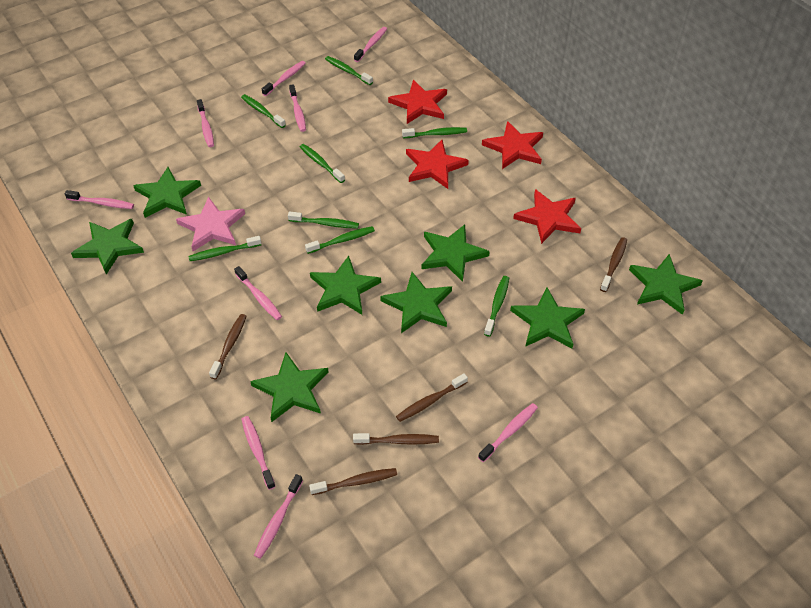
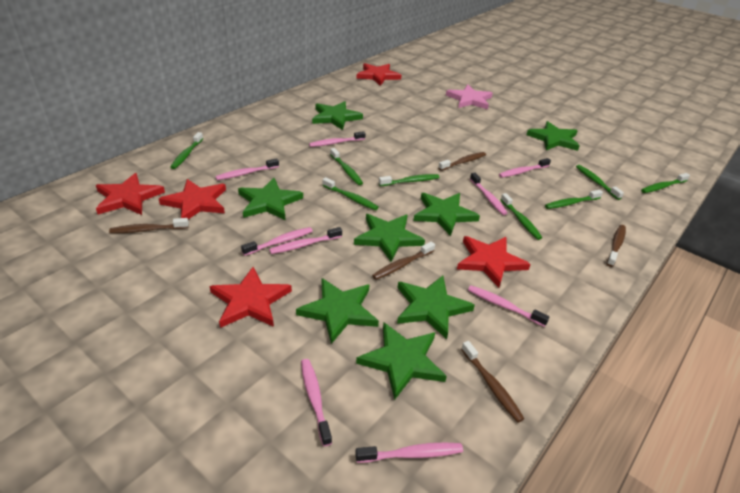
red star: 4 -> 5

